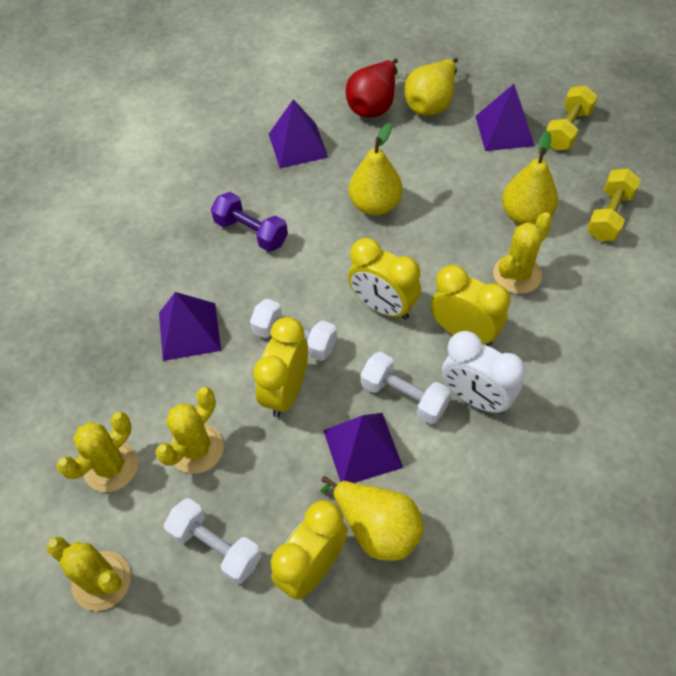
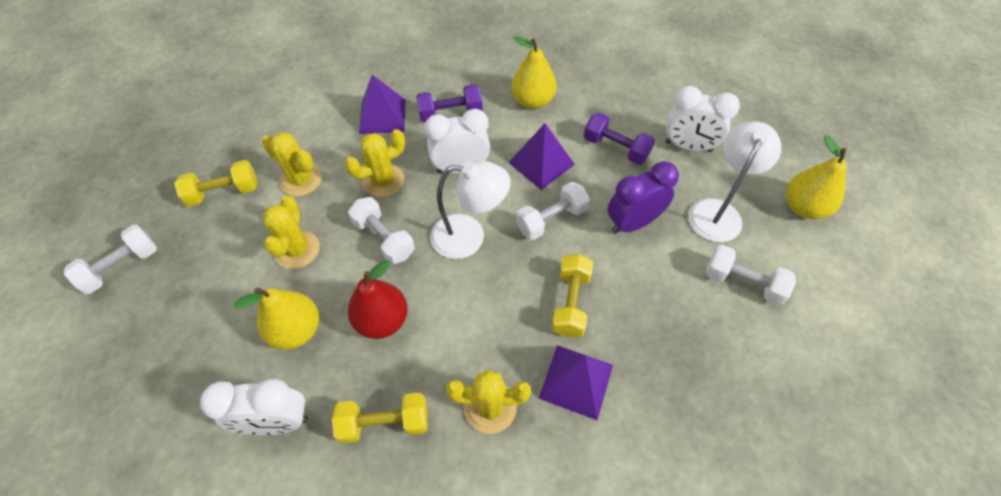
purple clock: 0 -> 1
purple dumbbell: 1 -> 2
purple pyramid: 4 -> 3
white clock: 1 -> 3
white dumbbell: 3 -> 4
white lamp: 0 -> 2
yellow clock: 4 -> 0
yellow dumbbell: 2 -> 3
yellow pear: 4 -> 3

